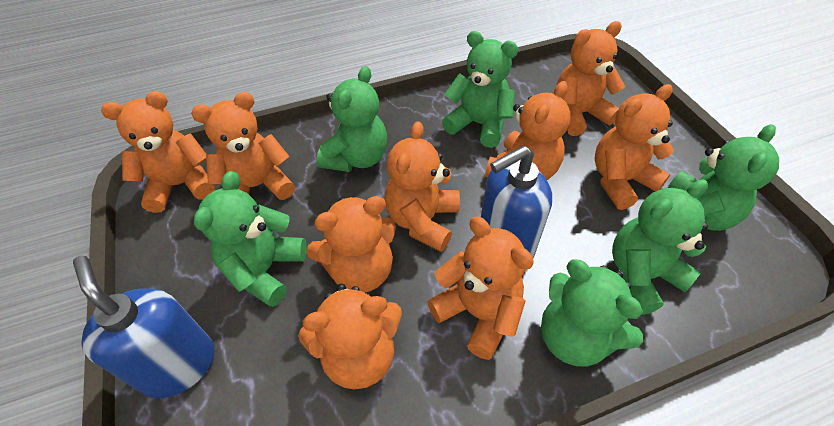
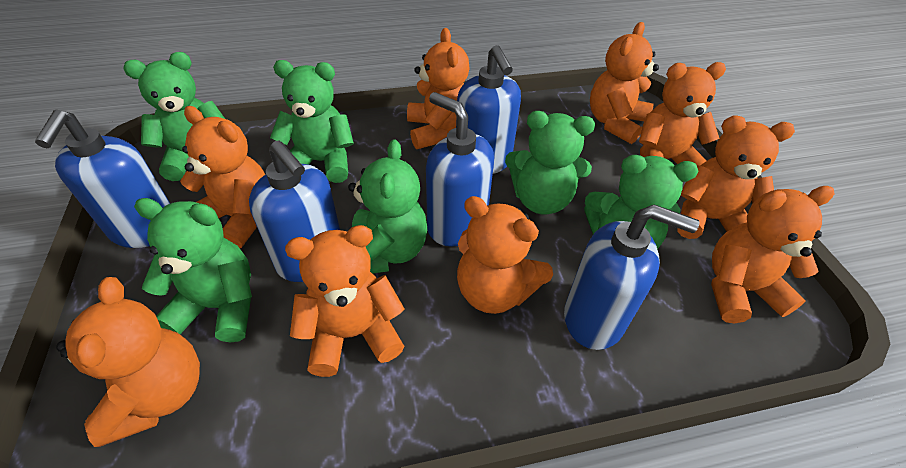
blue soap dispenser: 2 -> 5

